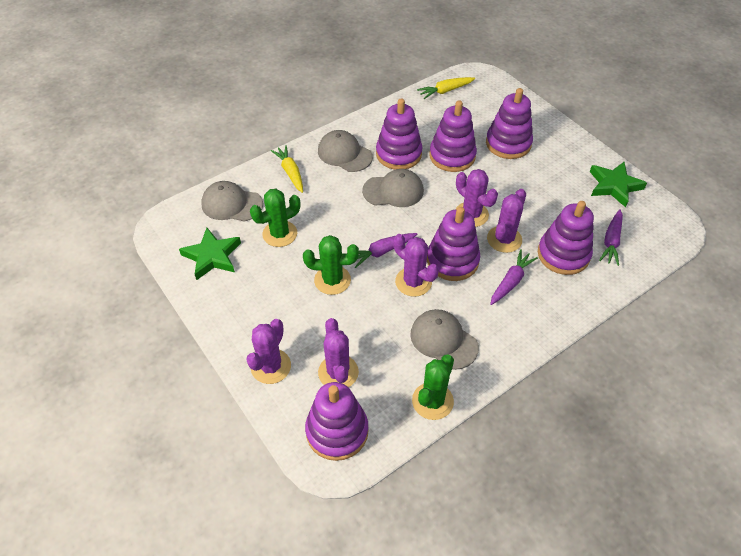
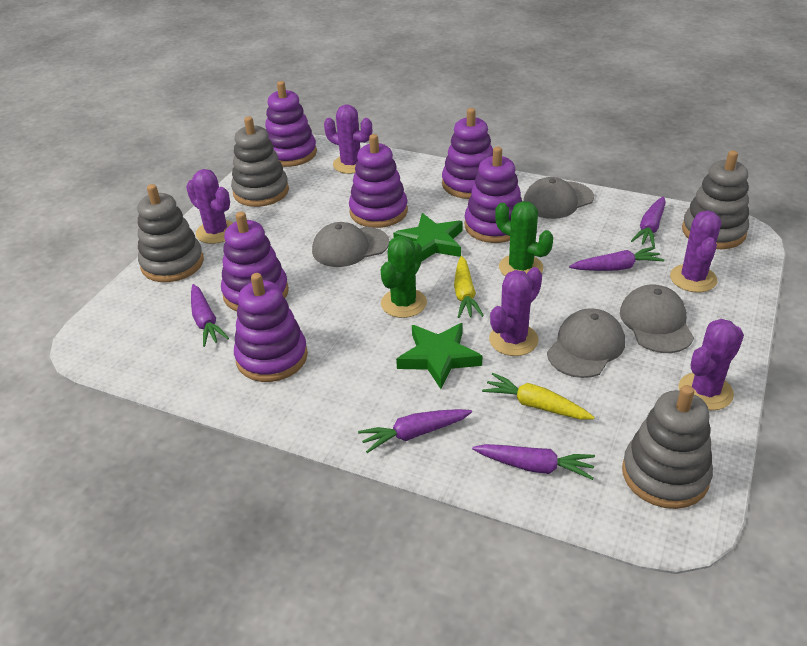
green cactus: 3 -> 2
grey stacking toy: 0 -> 4
purple carrot: 3 -> 5

